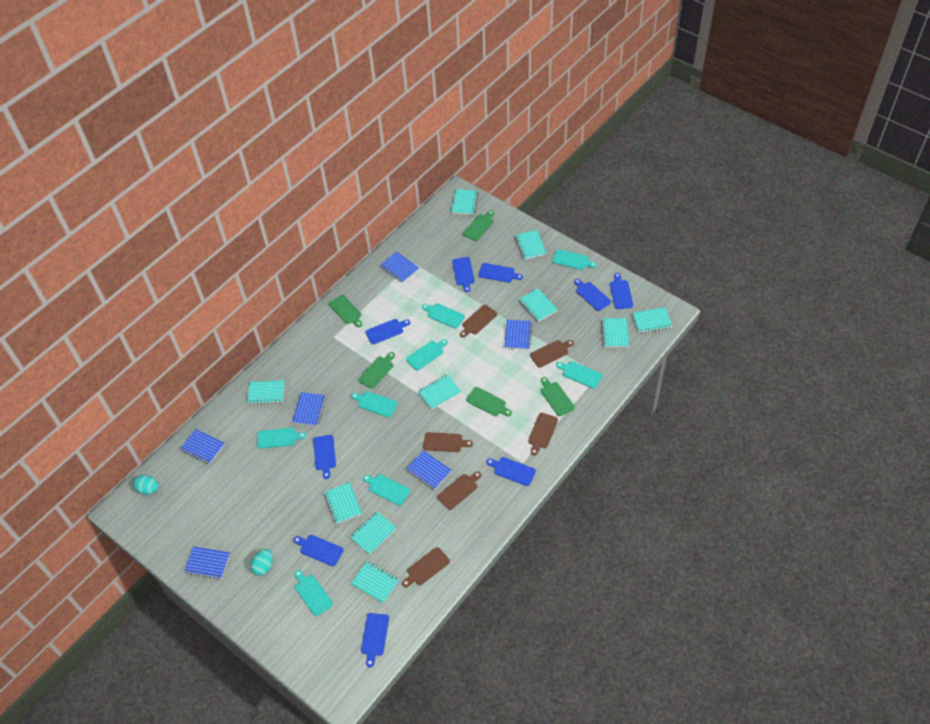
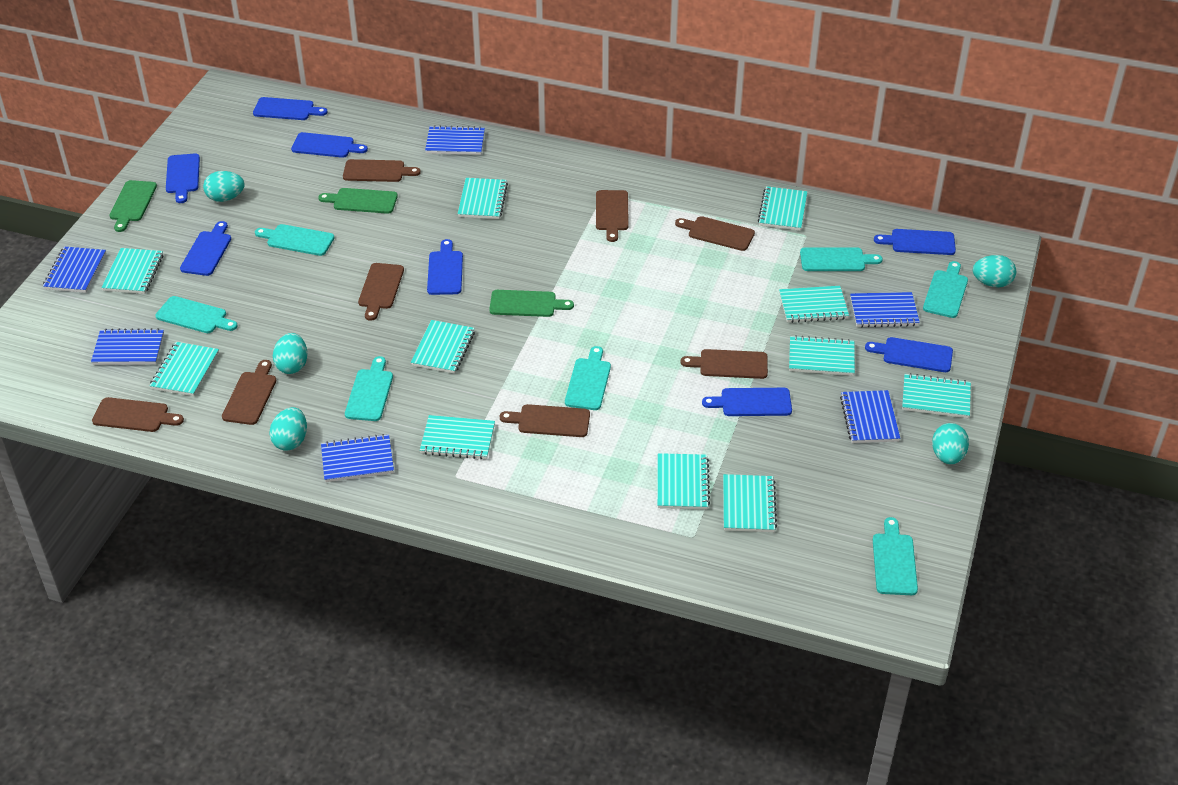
blue cutting board: 9 -> 8
brown cutting board: 6 -> 8
green cutting board: 5 -> 3
turquoise cutting board: 8 -> 7
turquoise egg: 2 -> 5
turquoise notebook: 10 -> 11

